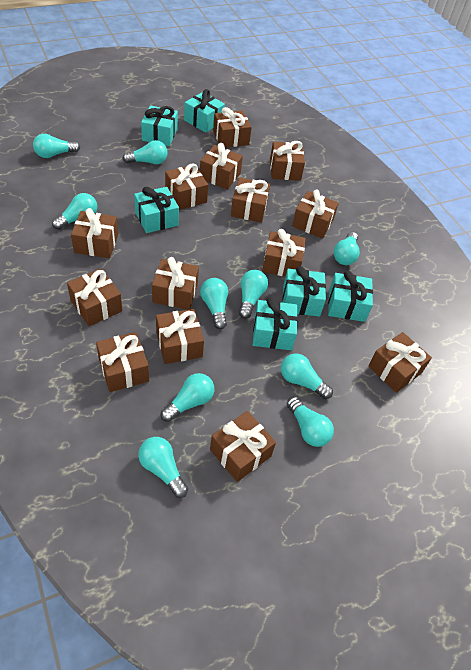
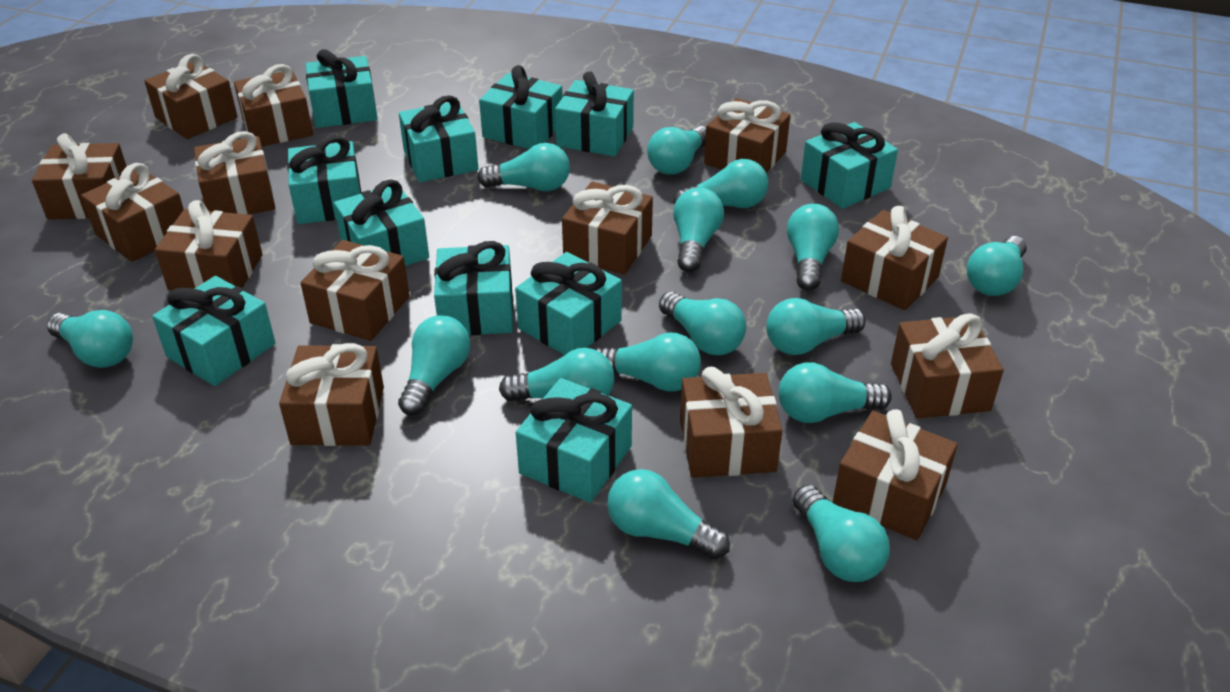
turquoise gift: 6 -> 11
turquoise light bulb: 10 -> 15

